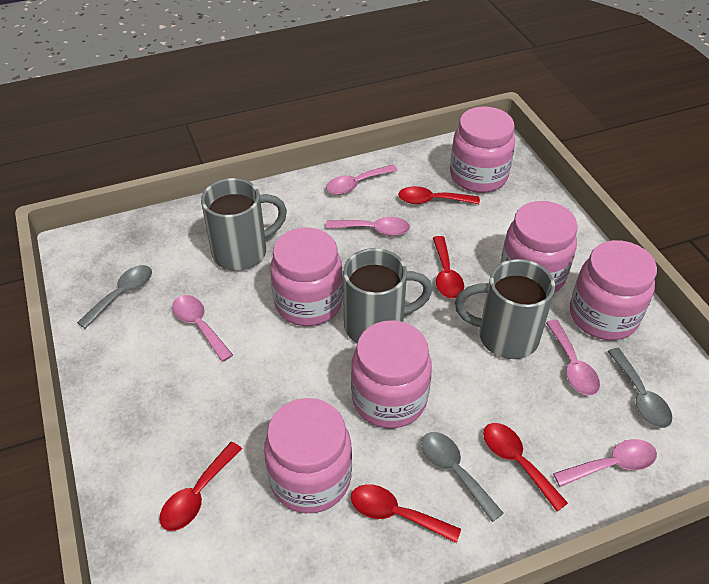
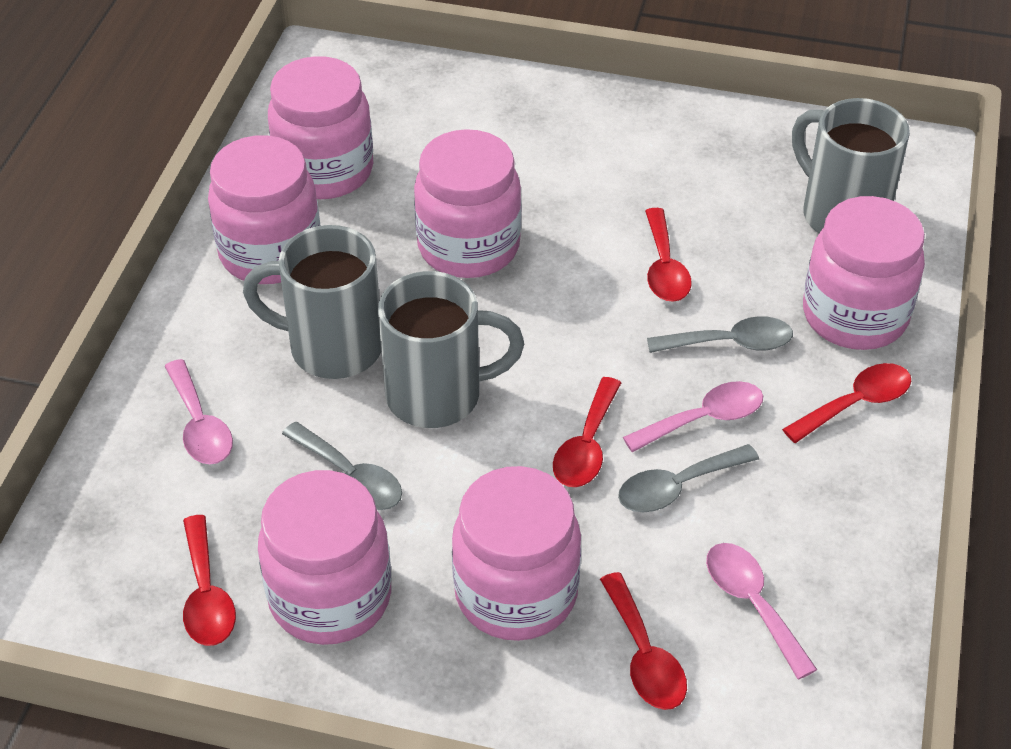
pink spoon: 5 -> 3

